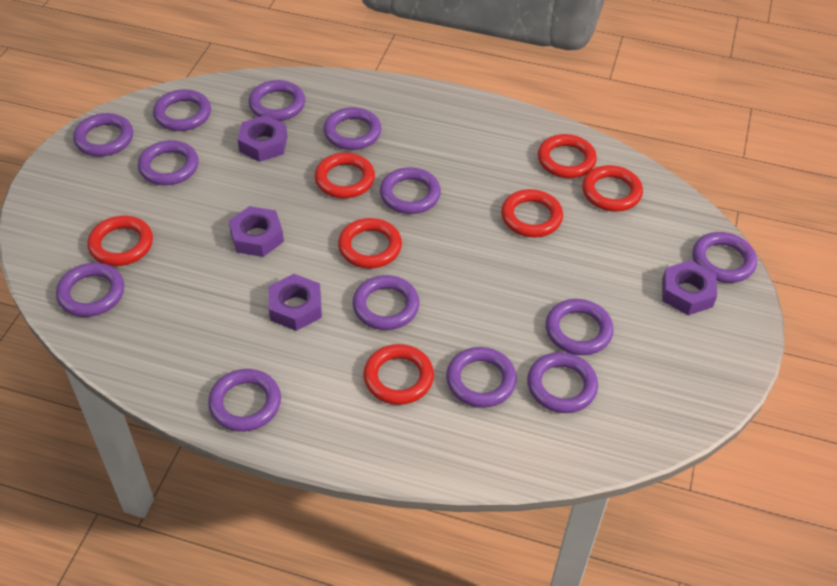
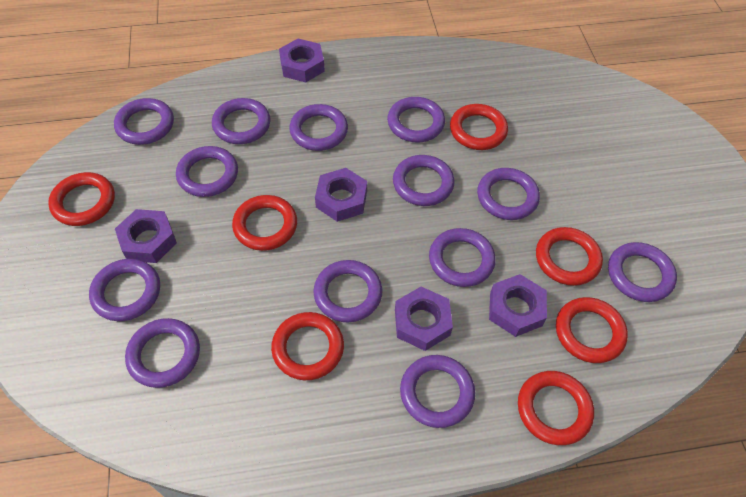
purple nut: 4 -> 5

